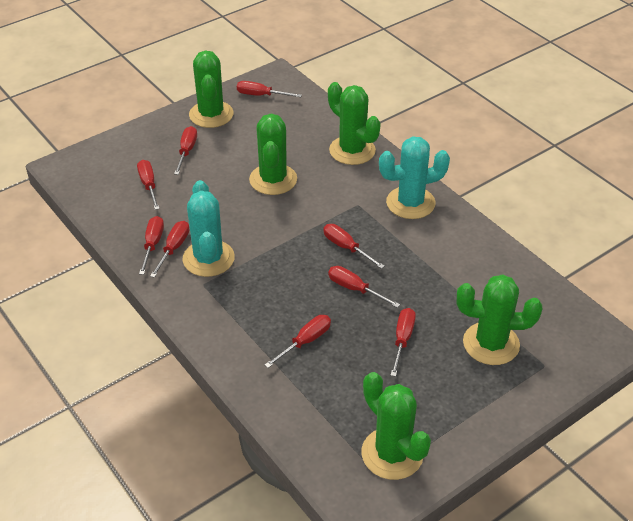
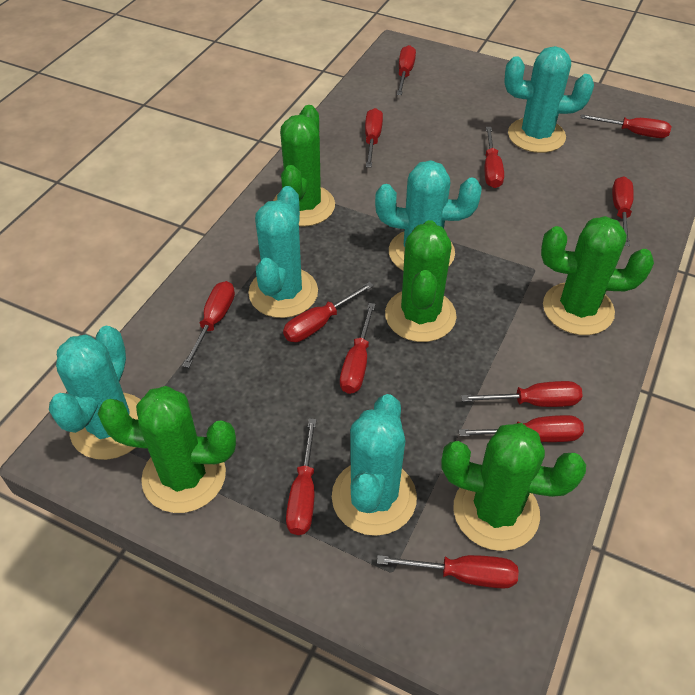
red screwdriver: 9 -> 12
turquoise cactus: 2 -> 5

